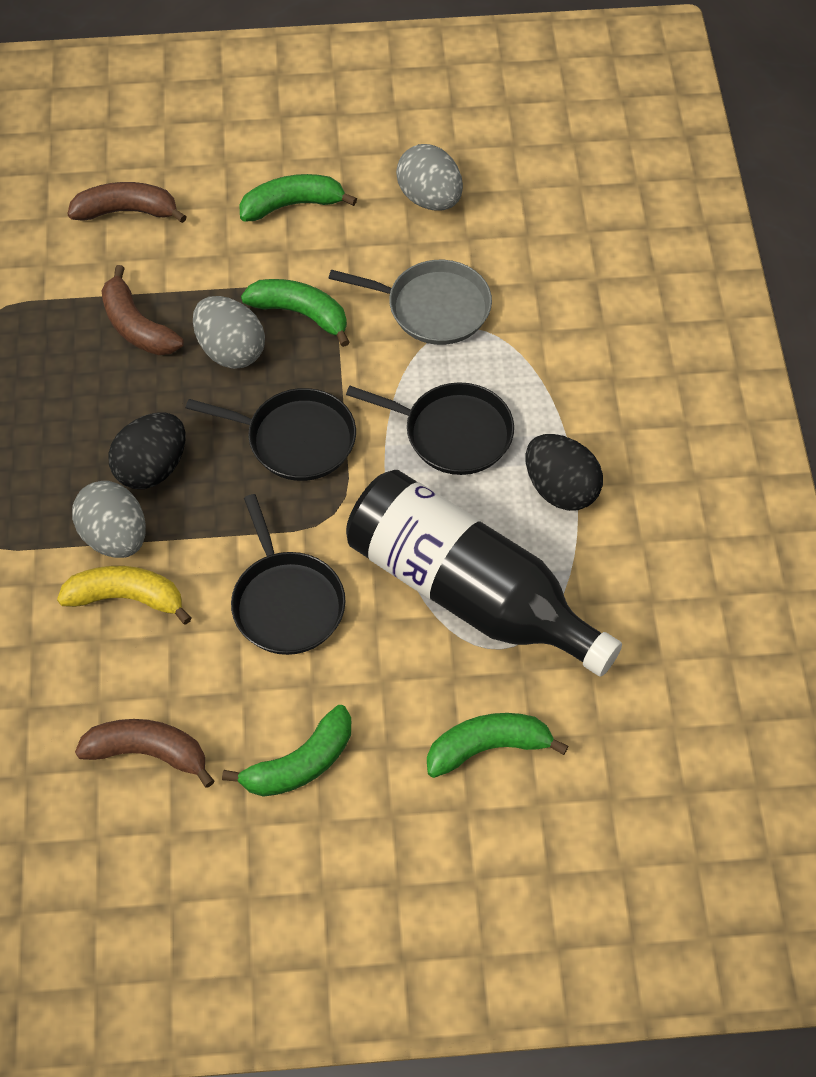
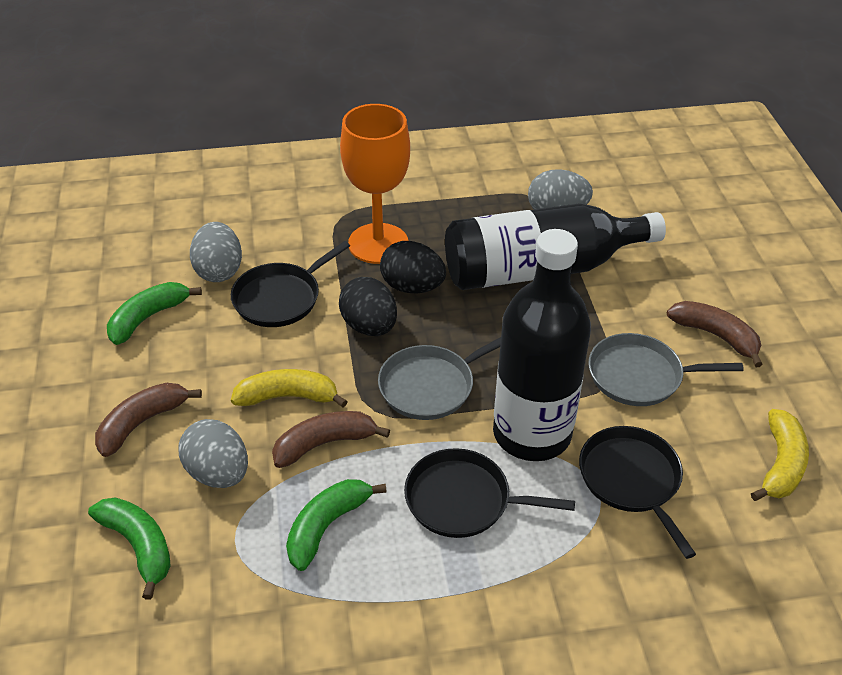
black bottle: 1 -> 2
green banana: 4 -> 3
grey pan: 1 -> 2
orange goblet: 0 -> 1
yellow banana: 1 -> 2

